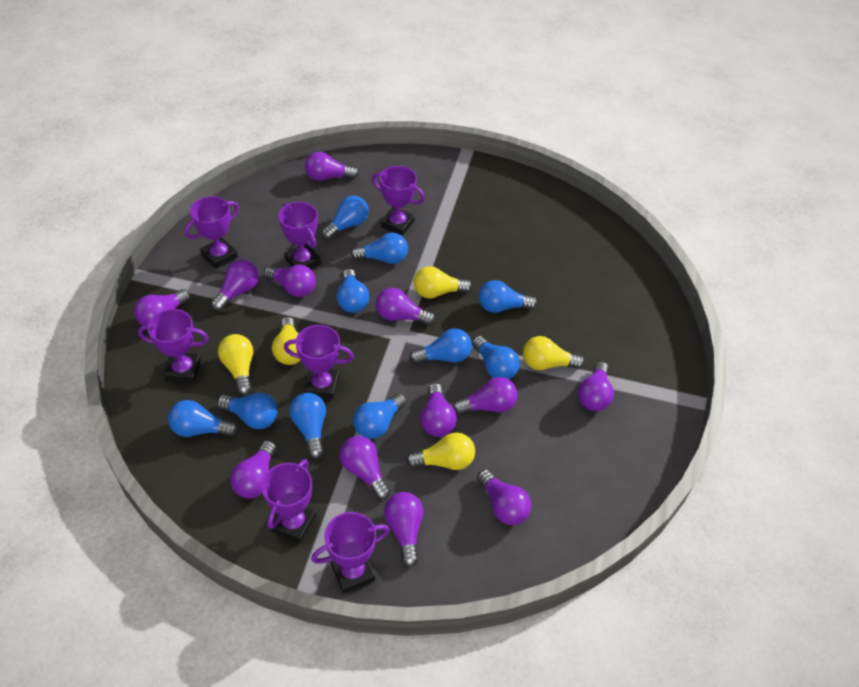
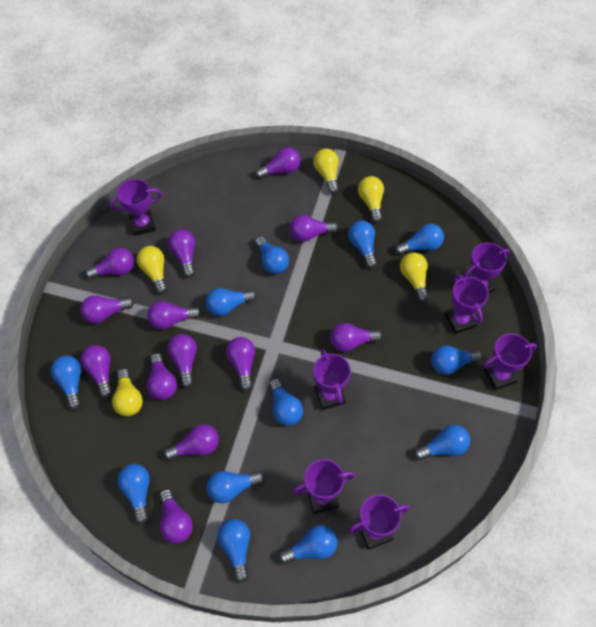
blue light bulb: 10 -> 12
purple light bulb: 12 -> 13

